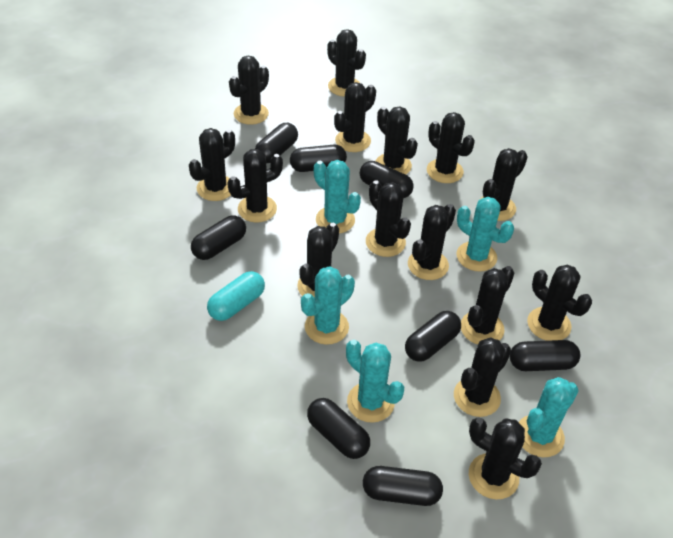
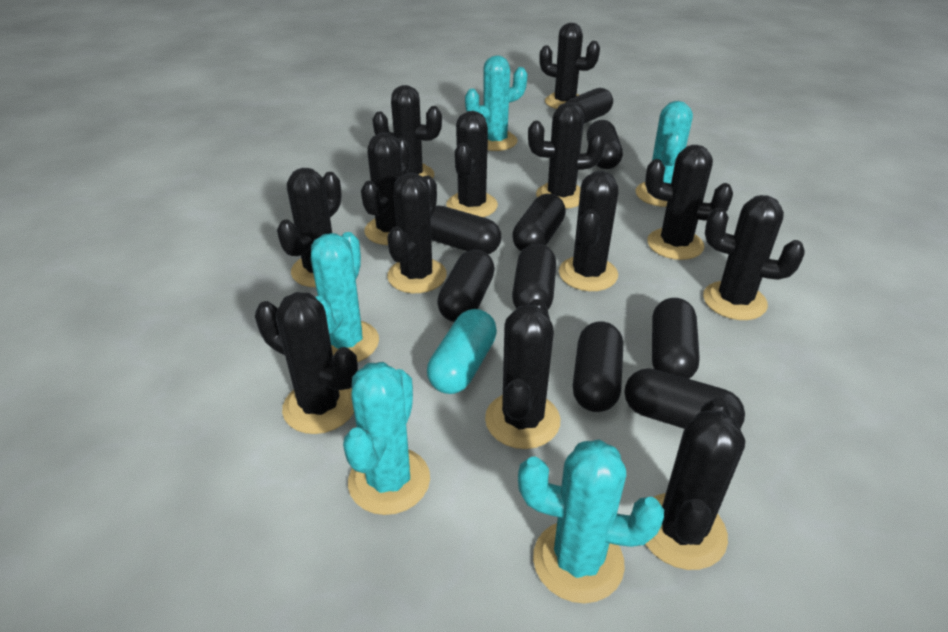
black cactus: 15 -> 13
black capsule: 8 -> 9

